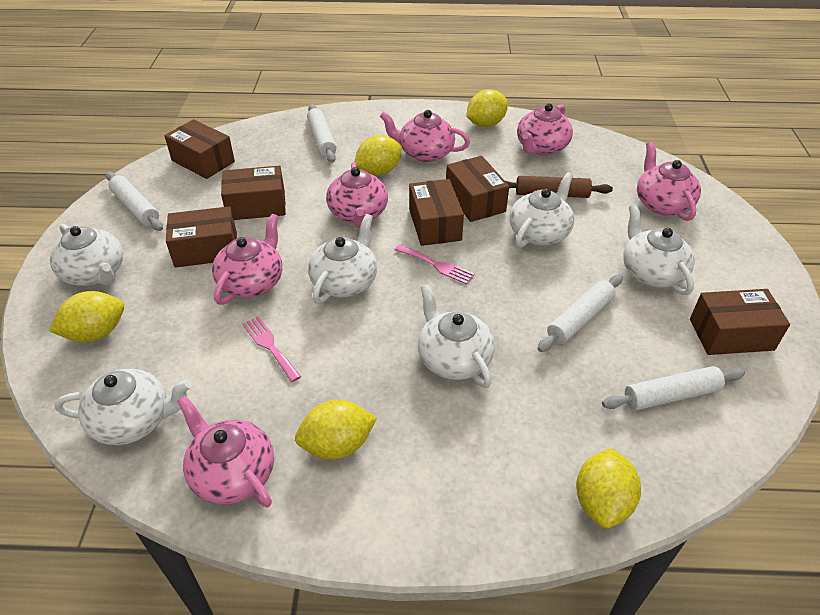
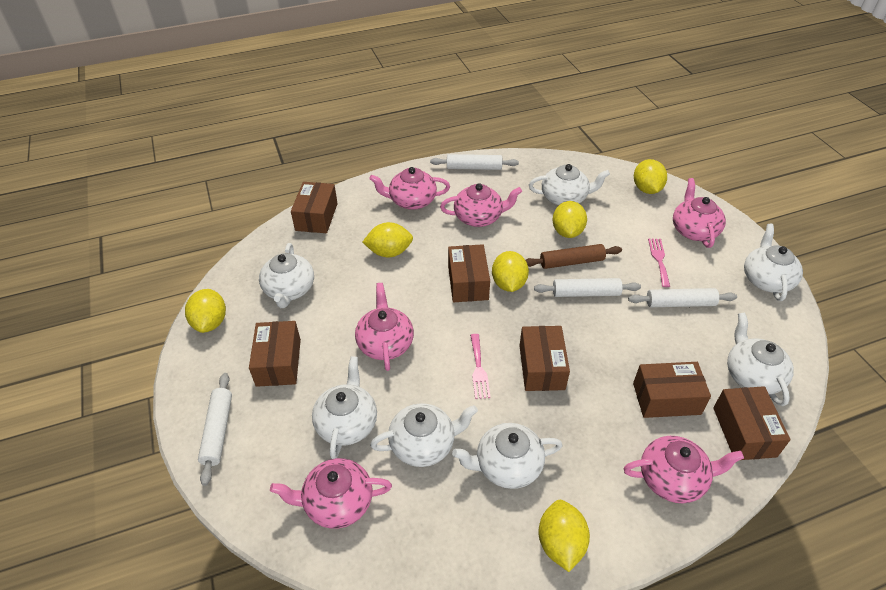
white teapot: 6 -> 7
yellow lemon: 5 -> 6

